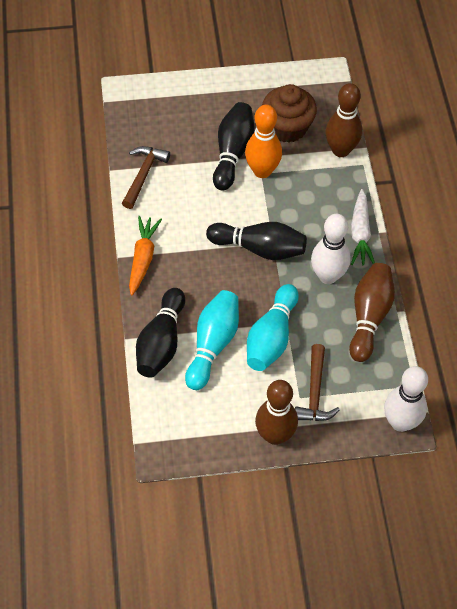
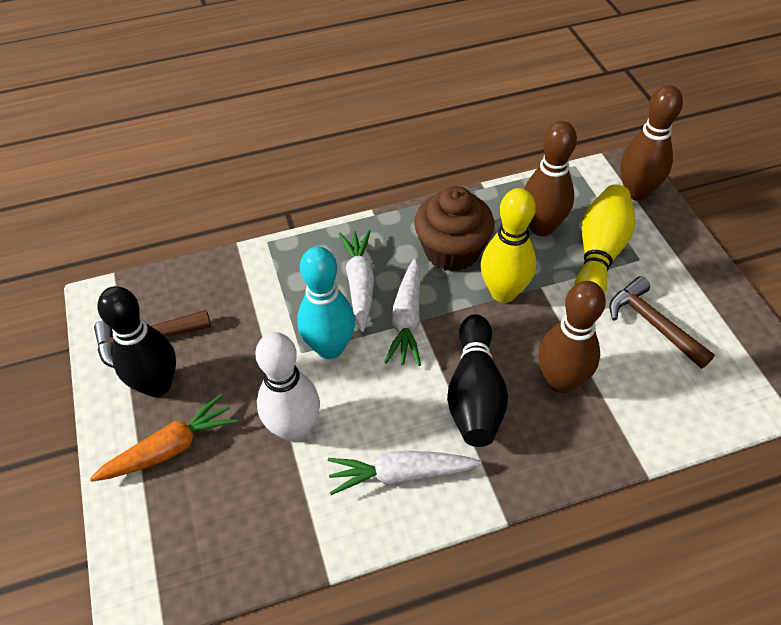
black bowling pin: 3 -> 2
orange bowling pin: 1 -> 0
turquoise bowling pin: 2 -> 1
white bowling pin: 2 -> 1
white carrot: 1 -> 3
yellow bowling pin: 0 -> 2

